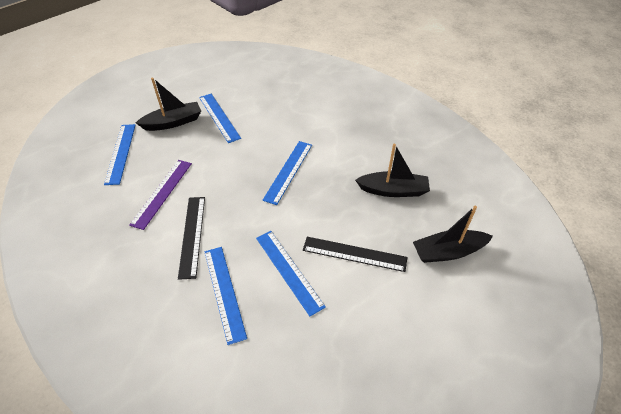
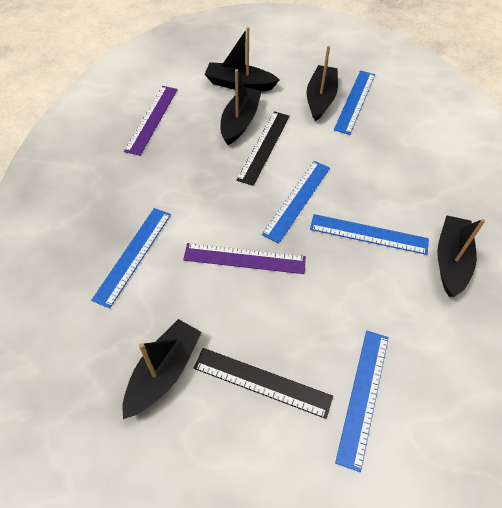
black boat: 3 -> 5
purple ruler: 1 -> 2

